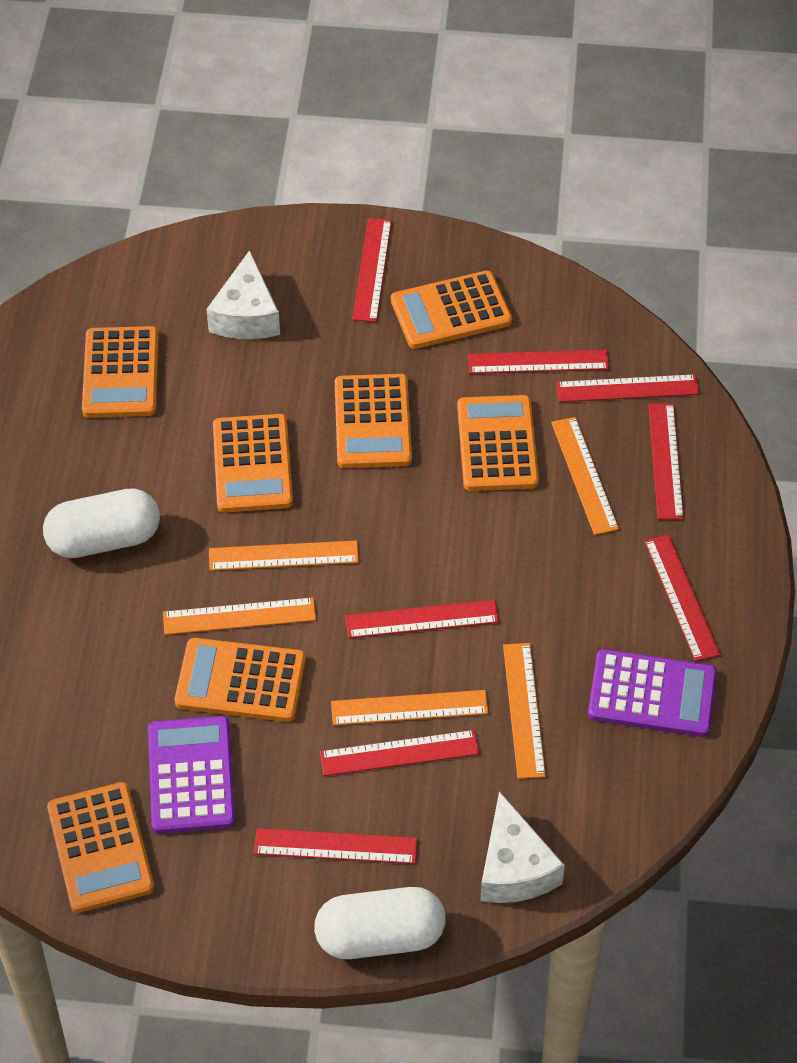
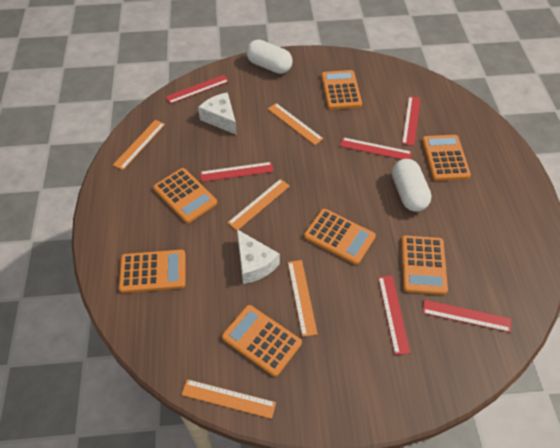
purple calculator: 2 -> 0
red ruler: 8 -> 6

